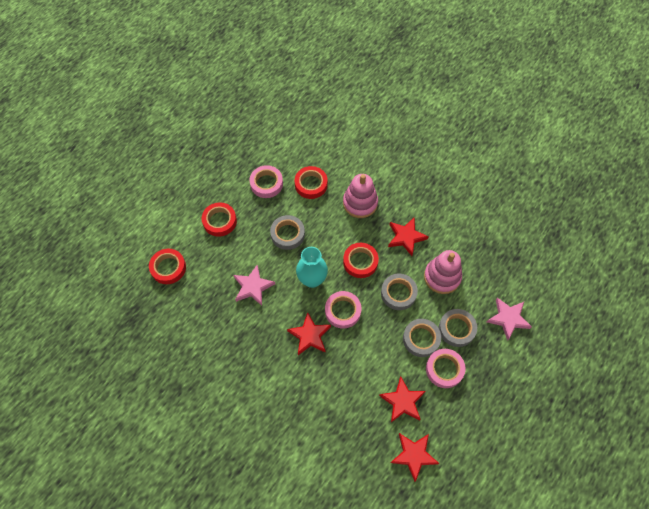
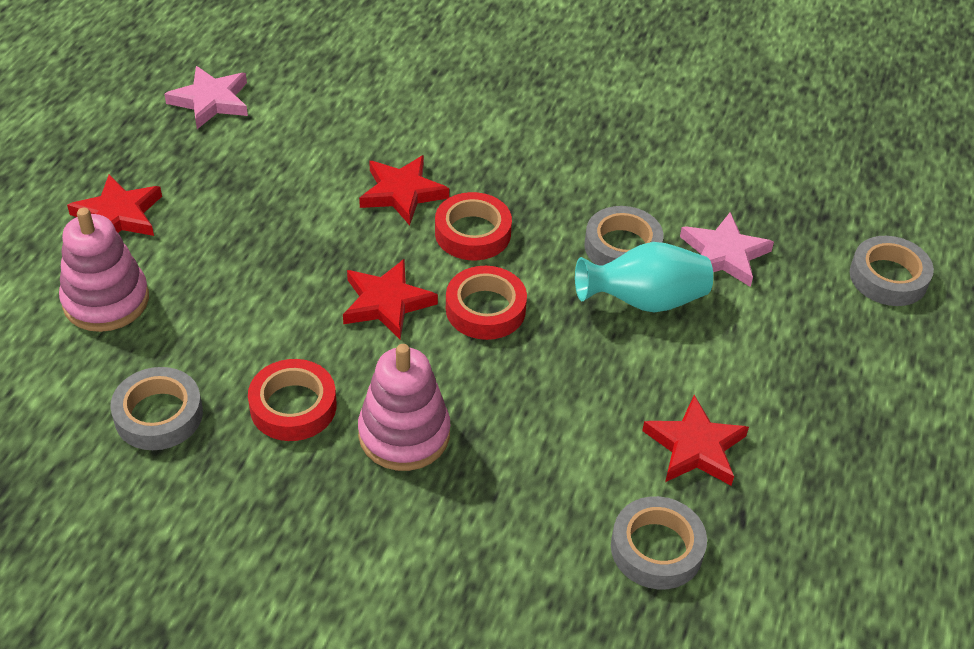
pink tape: 3 -> 0
red tape: 4 -> 3

